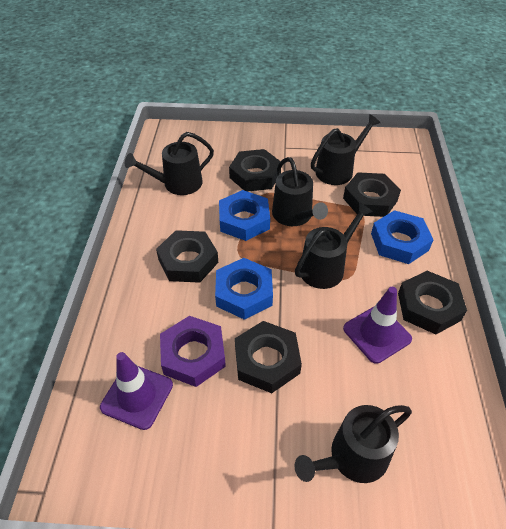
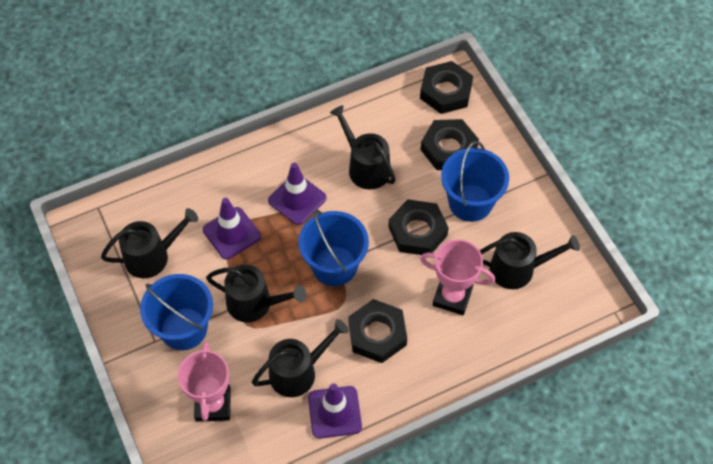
black nut: 5 -> 4
blue bucket: 0 -> 3
blue nut: 3 -> 0
pink trophy: 0 -> 2
purple nut: 1 -> 0
purple traffic cone: 2 -> 3

